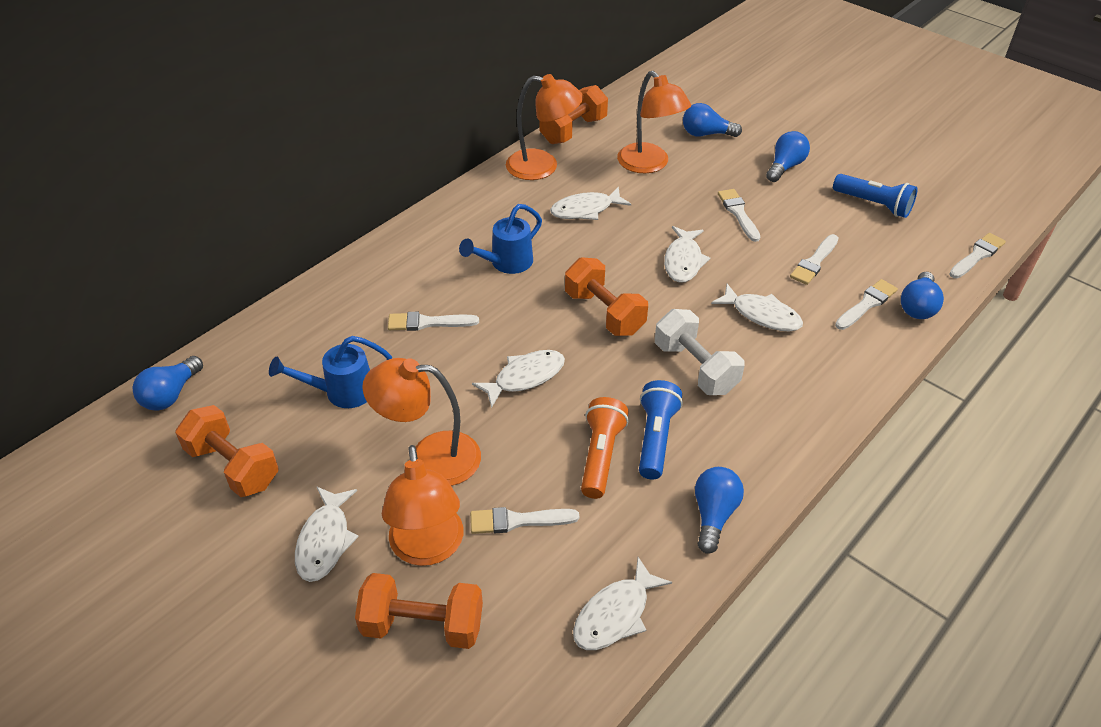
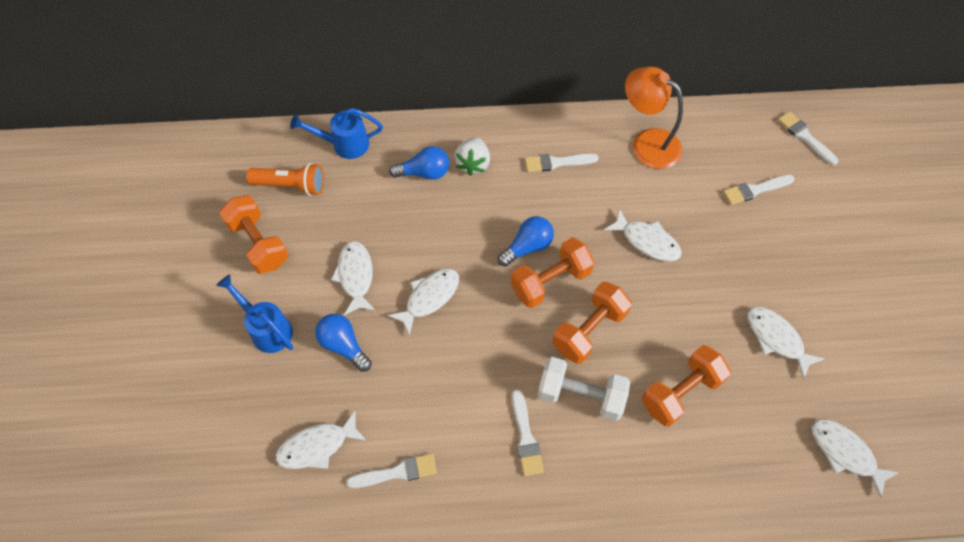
blue flashlight: 2 -> 0
blue light bulb: 5 -> 3
orange lamp: 4 -> 1
white brush: 6 -> 5
white strawberry: 0 -> 1

